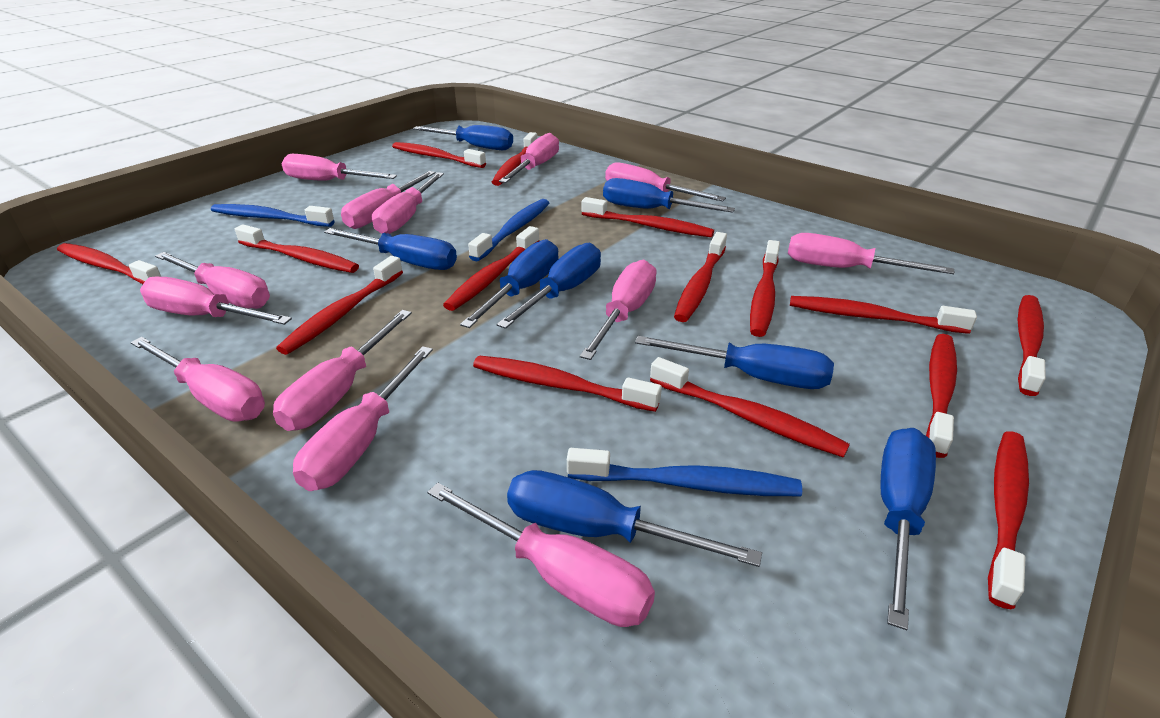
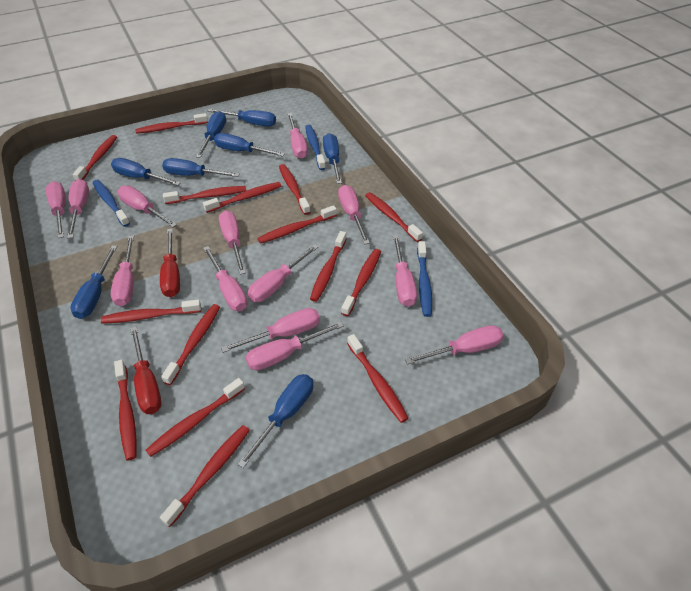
red screwdriver: 0 -> 2

